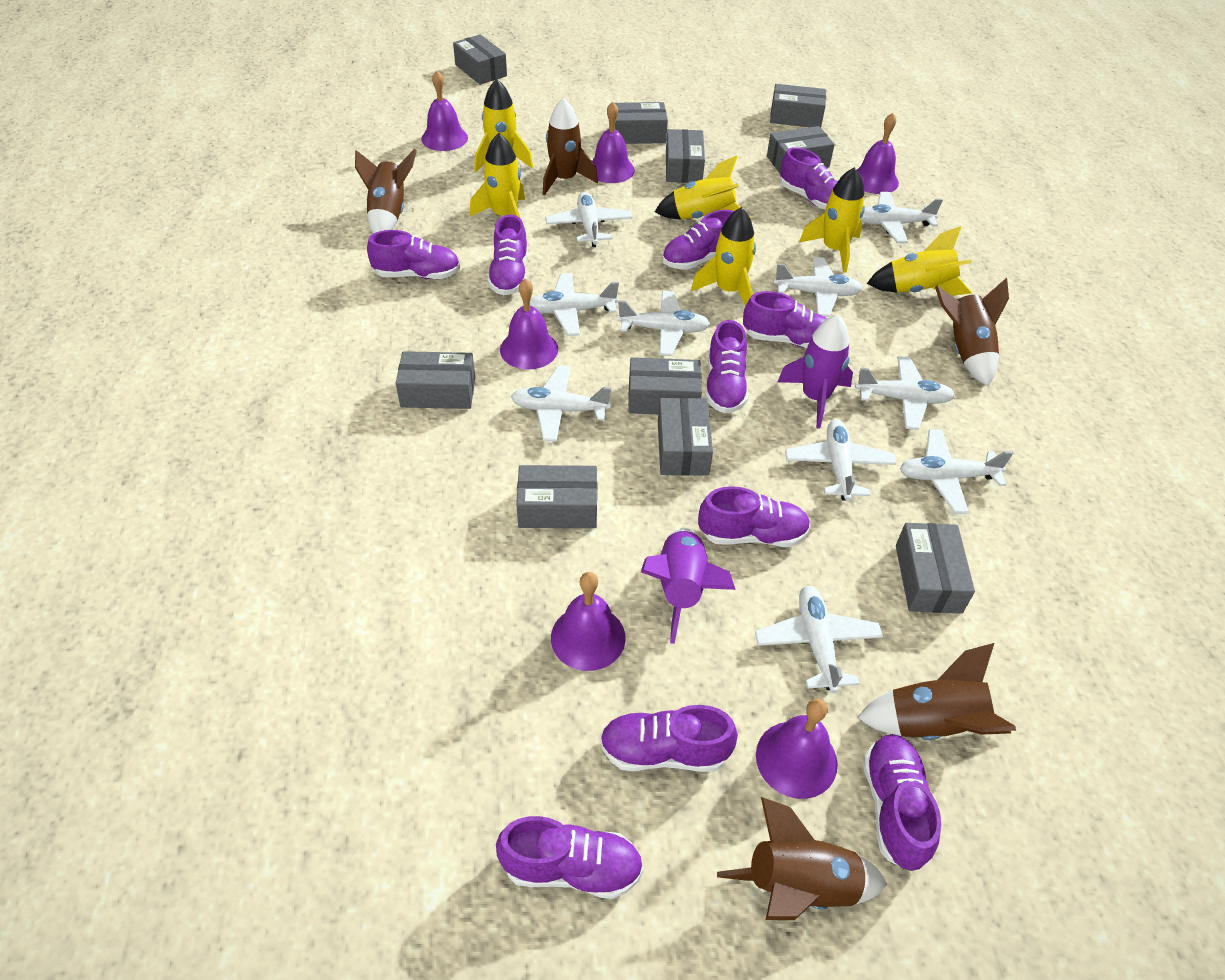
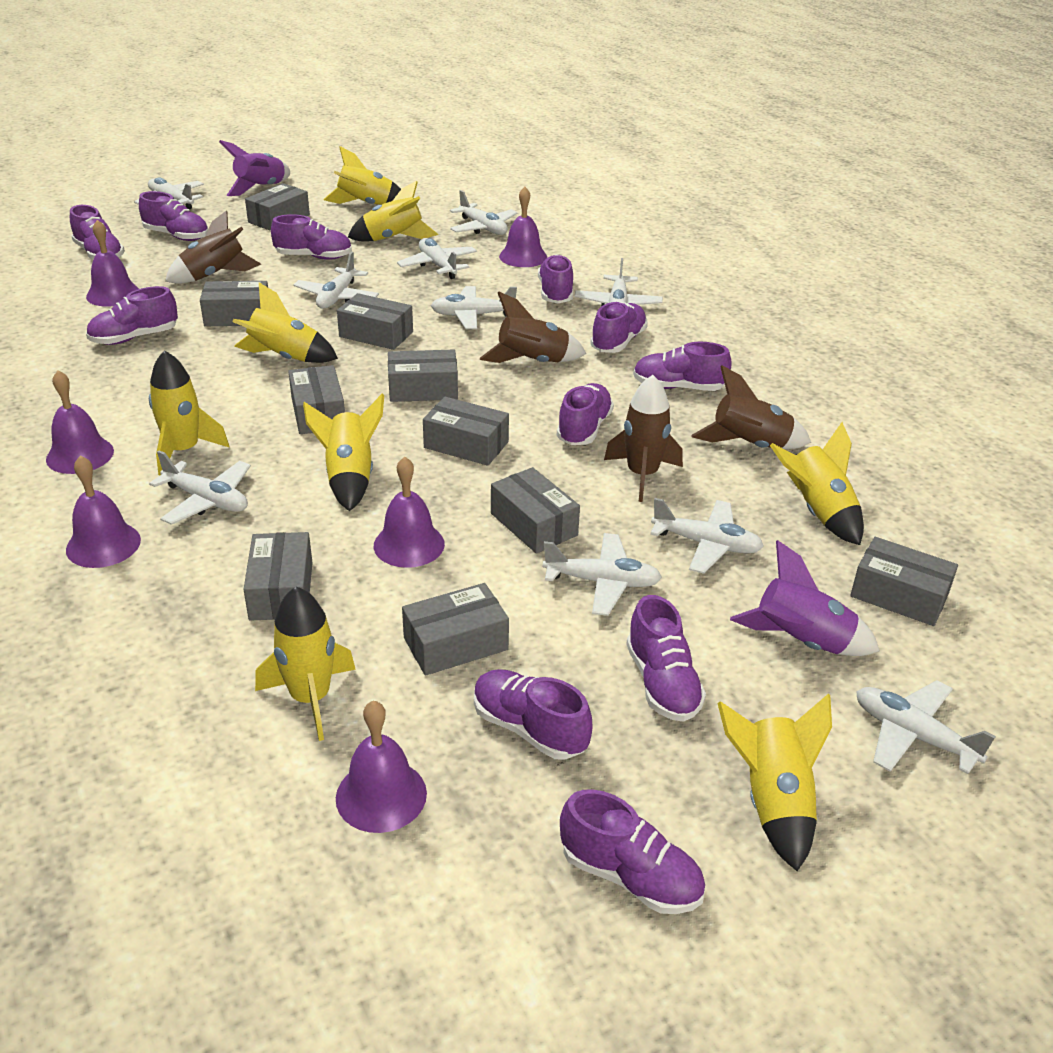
brown rocket: 5 -> 4
purple shoe: 10 -> 11
yellow rocket: 6 -> 8

